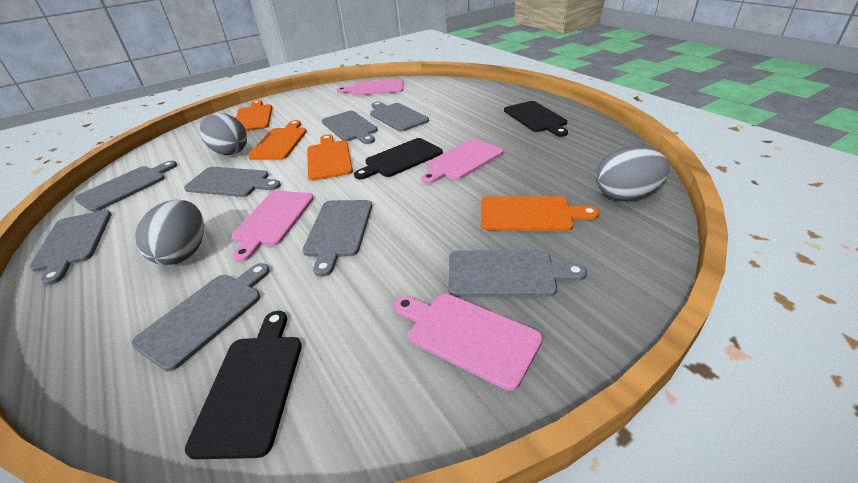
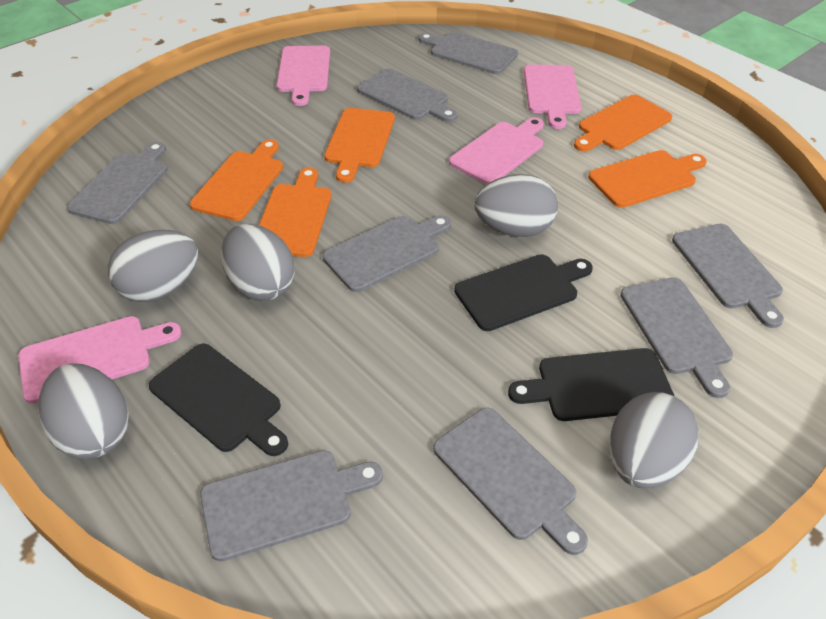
grey egg: 3 -> 5
orange cutting board: 4 -> 5

